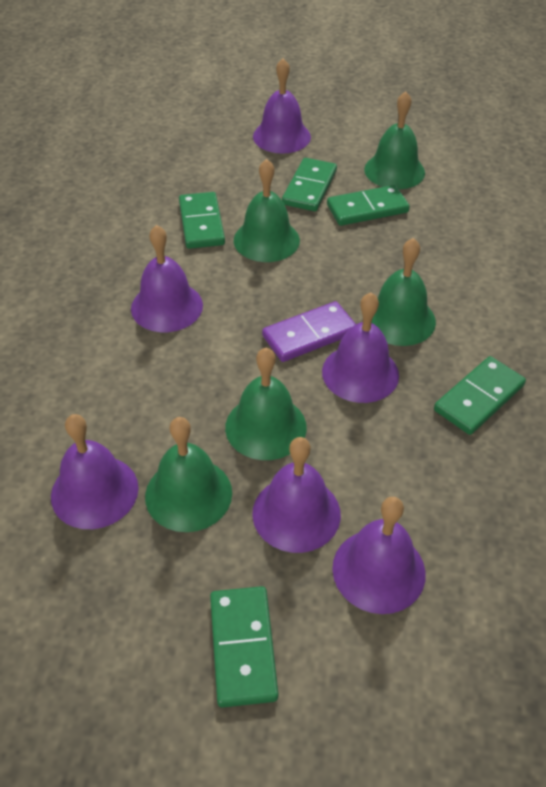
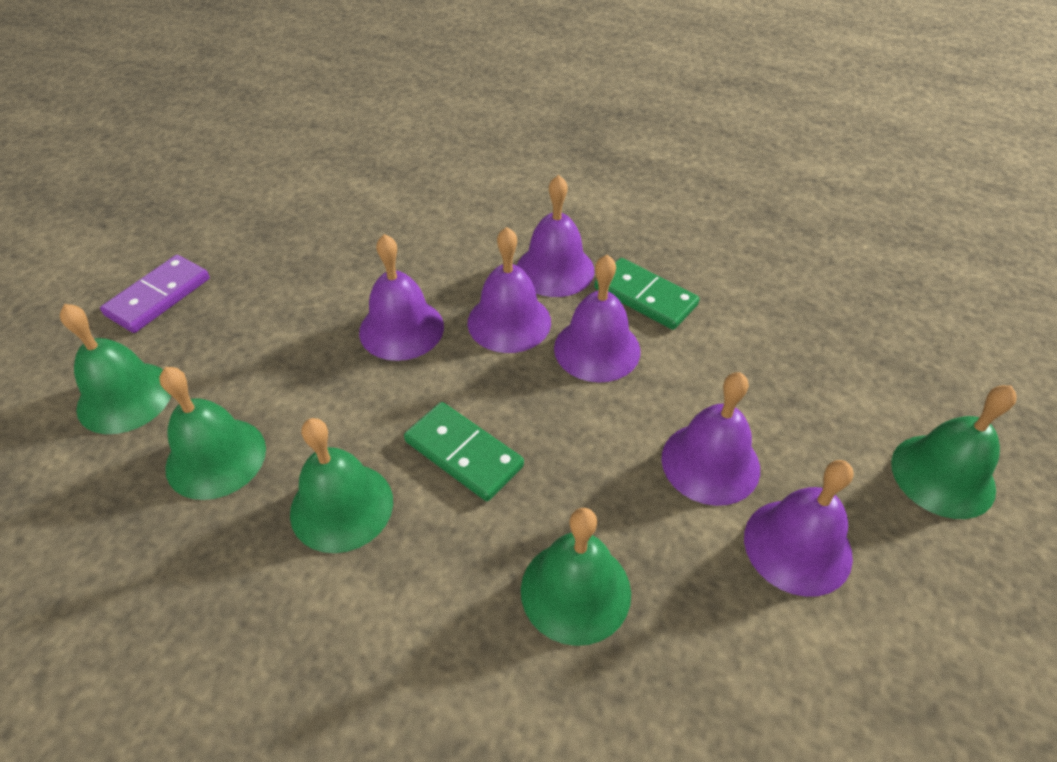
green domino: 5 -> 2

